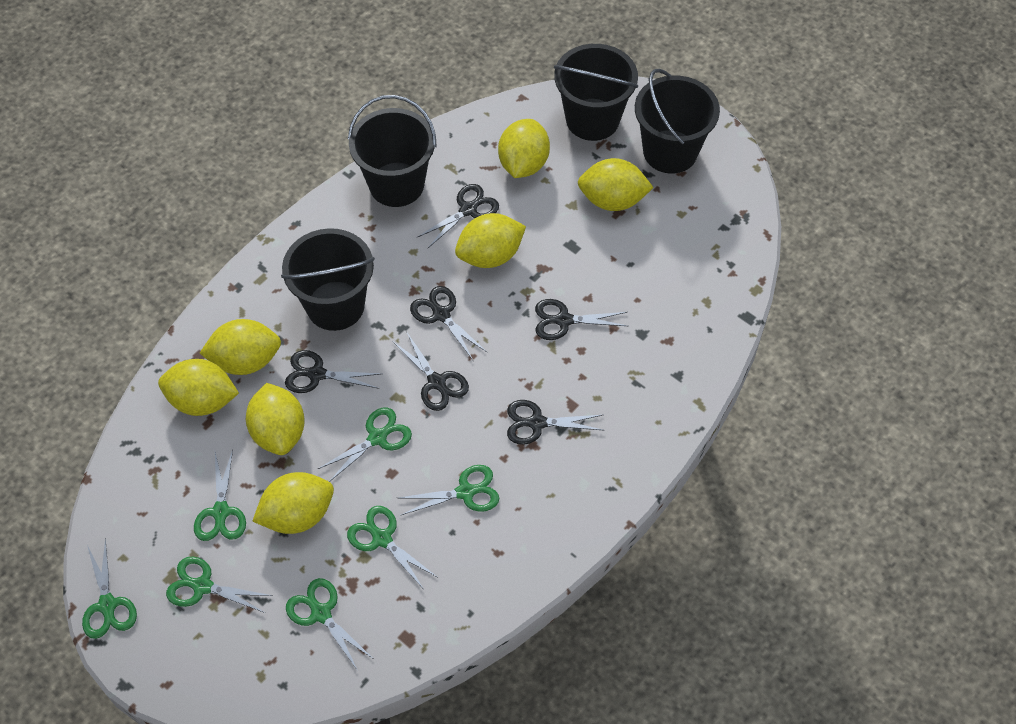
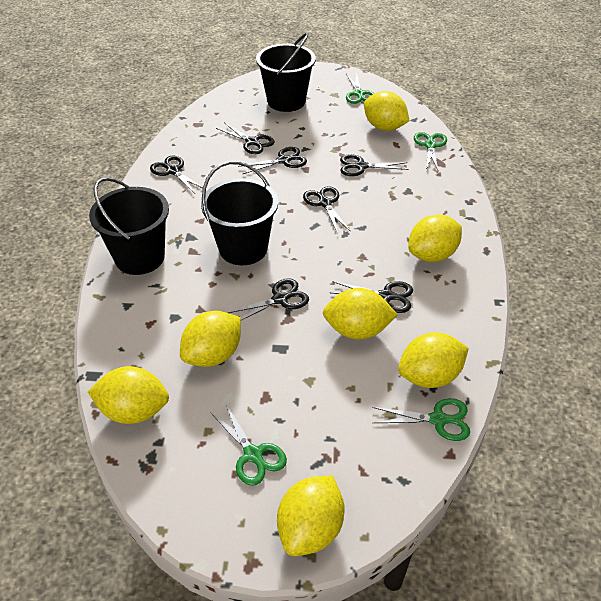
black bucket: 4 -> 3
black scissors: 6 -> 7
green scissors: 7 -> 4

